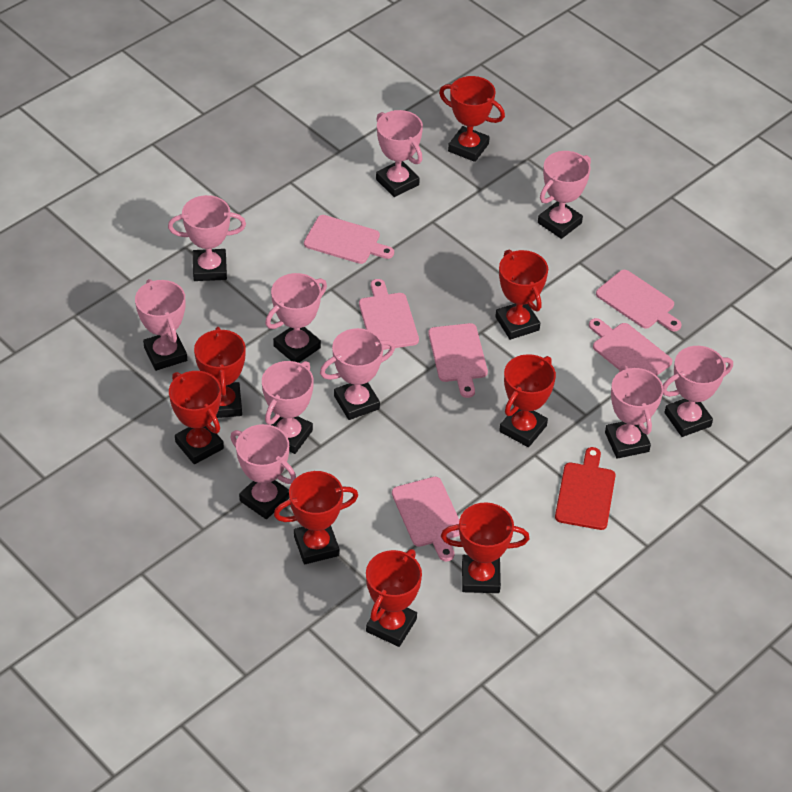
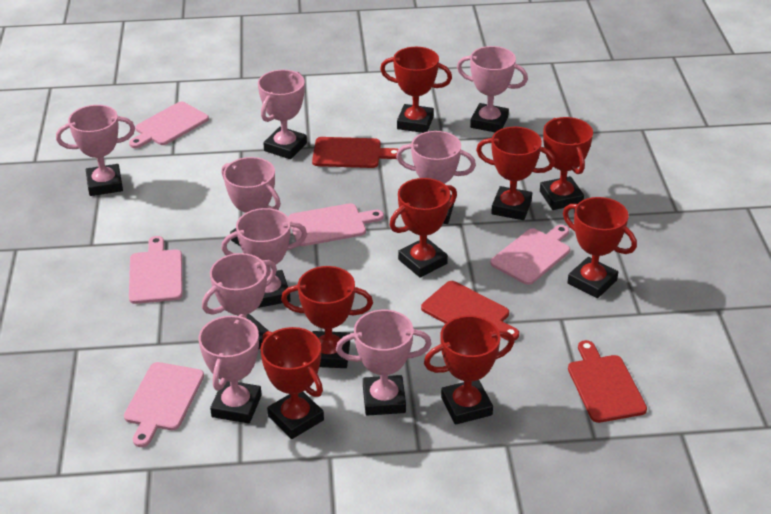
pink cutting board: 6 -> 5
pink trophy: 10 -> 9
red cutting board: 1 -> 3

